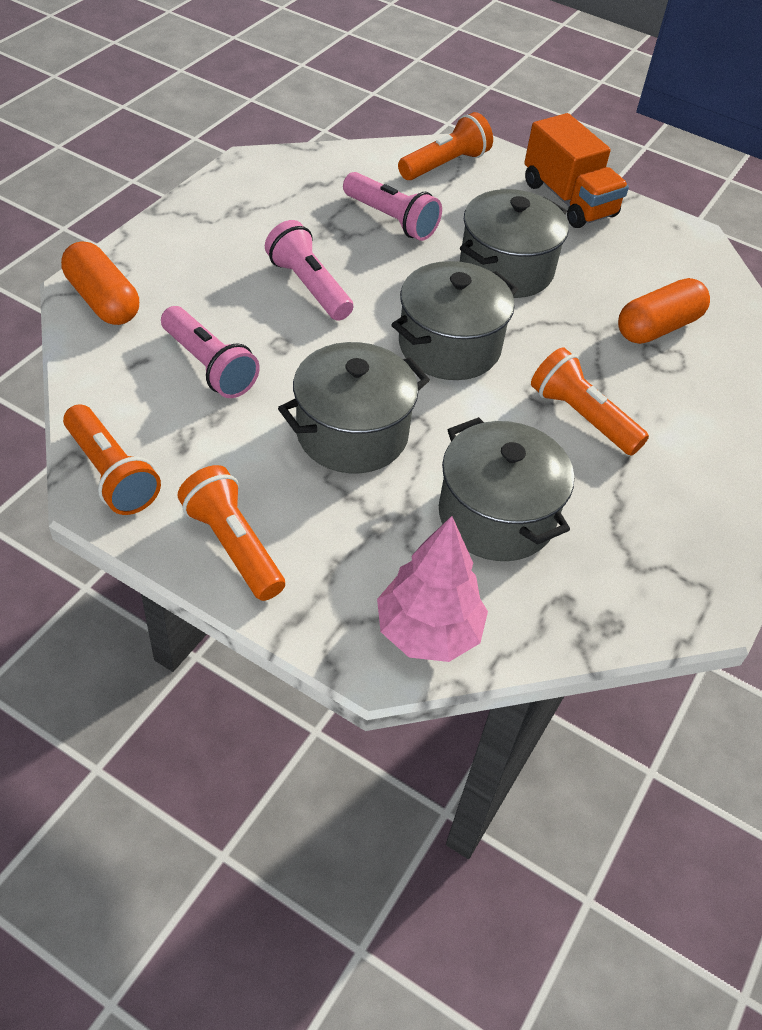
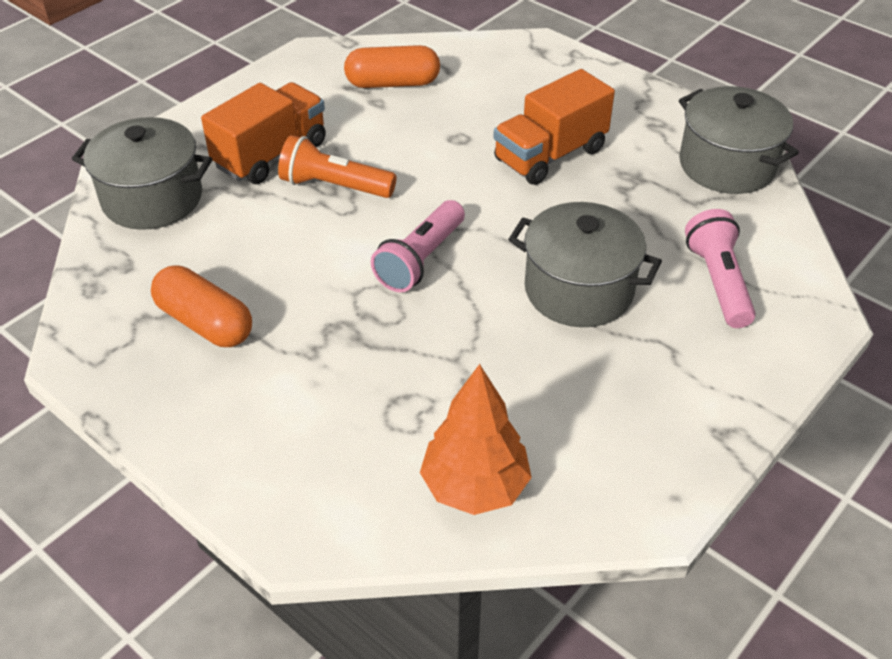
grey pot: 4 -> 3
orange flashlight: 4 -> 1
orange tree: 0 -> 1
orange truck: 1 -> 2
pink flashlight: 3 -> 2
pink tree: 1 -> 0

